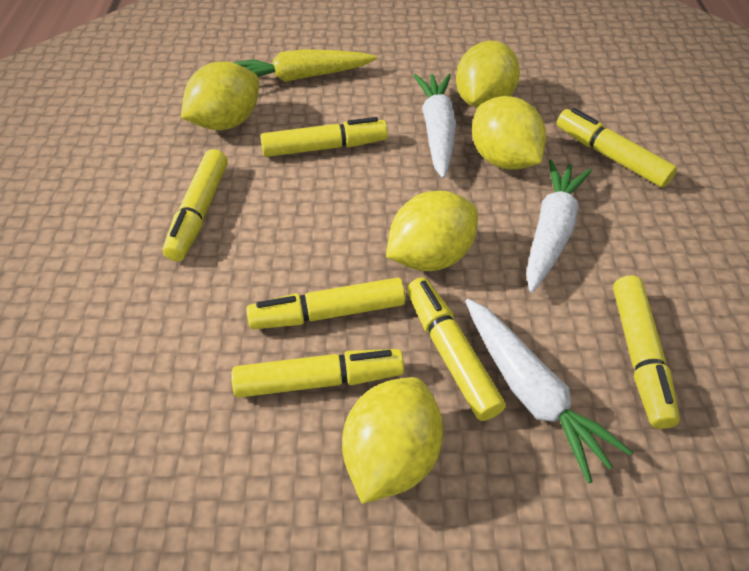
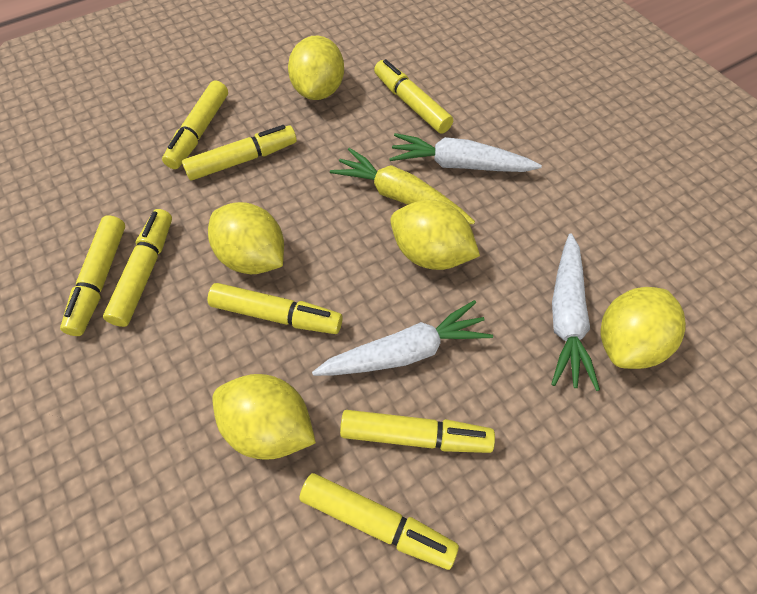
yellow marker: 7 -> 8

